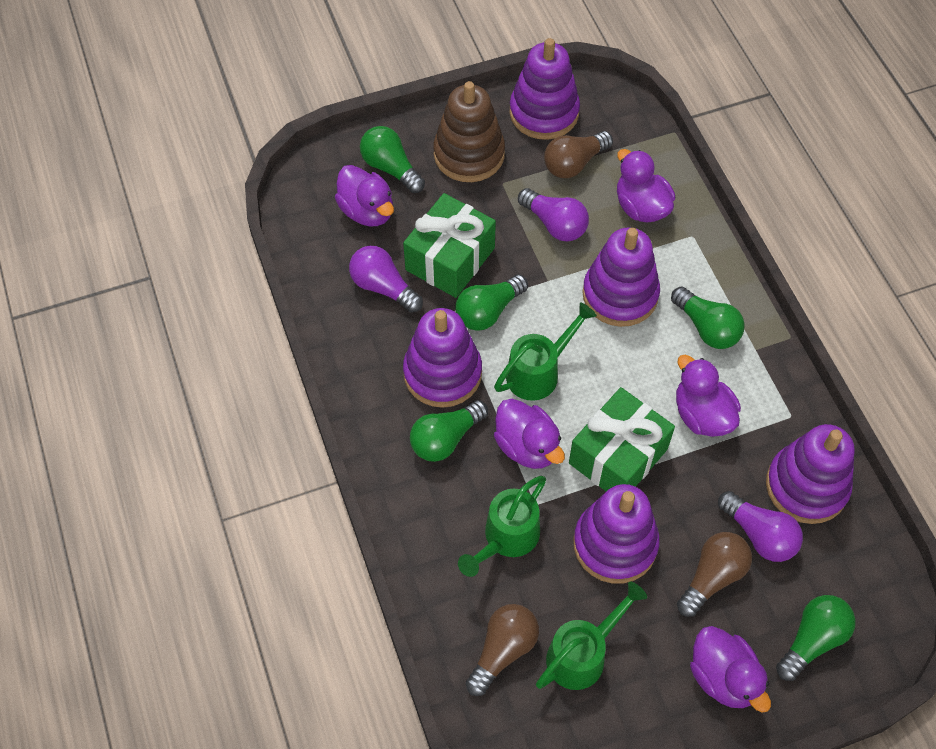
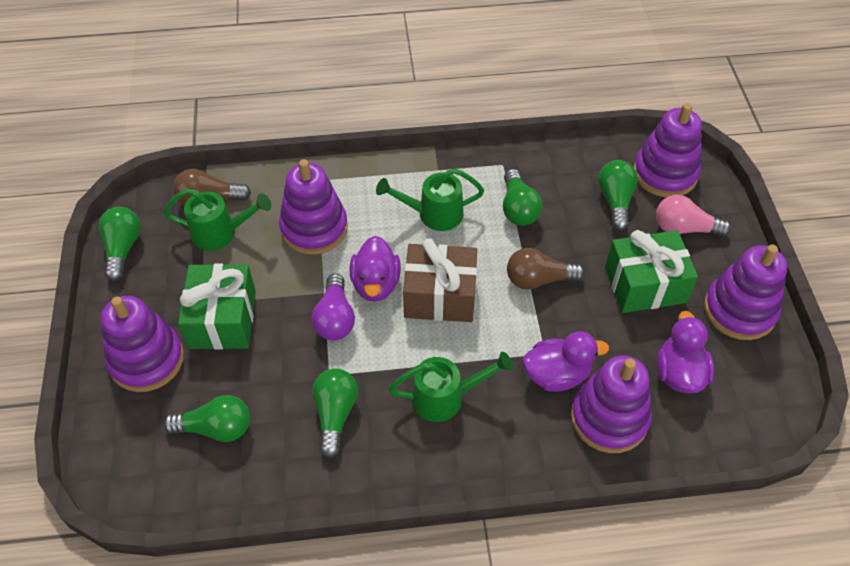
brown gift: 0 -> 1
brown light bulb: 3 -> 2
brown stacking toy: 1 -> 0
pink light bulb: 0 -> 1
purple duck: 5 -> 3
purple light bulb: 3 -> 1

